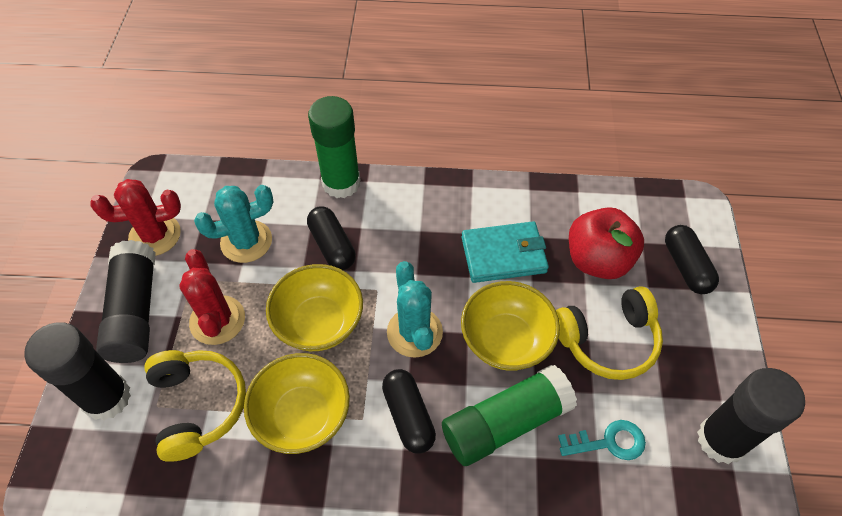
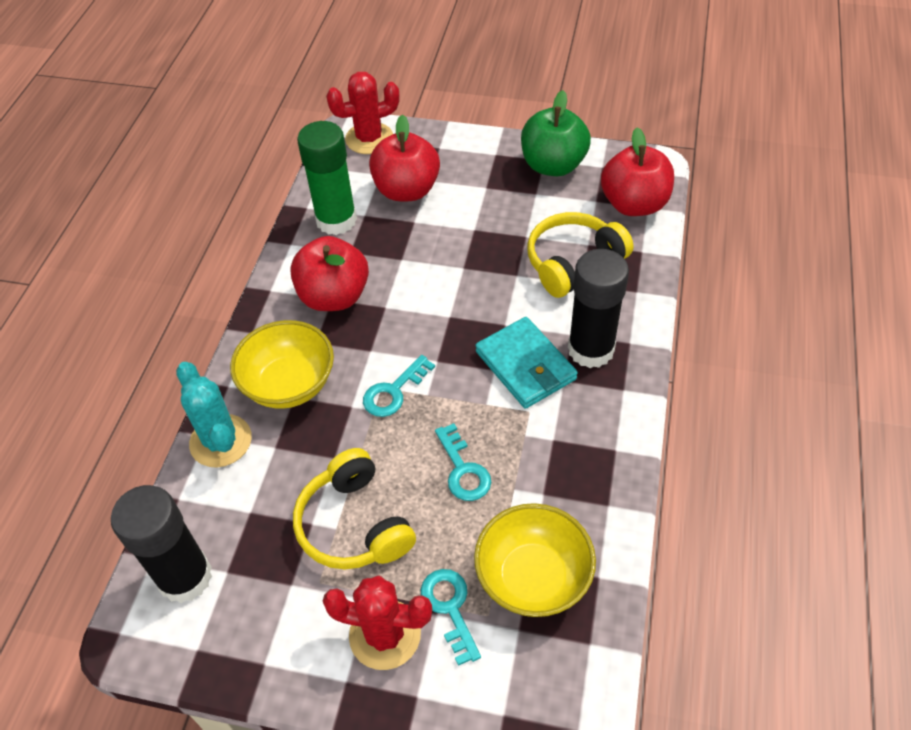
black capsule: 3 -> 0
black glue stick: 3 -> 2
green apple: 0 -> 1
green glue stick: 2 -> 1
red apple: 1 -> 3
turquoise cactus: 2 -> 1
turquoise key: 1 -> 3
yellow bowl: 3 -> 2

